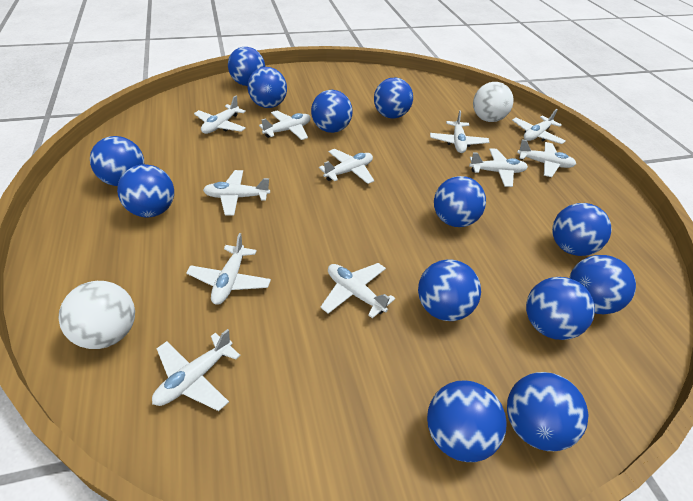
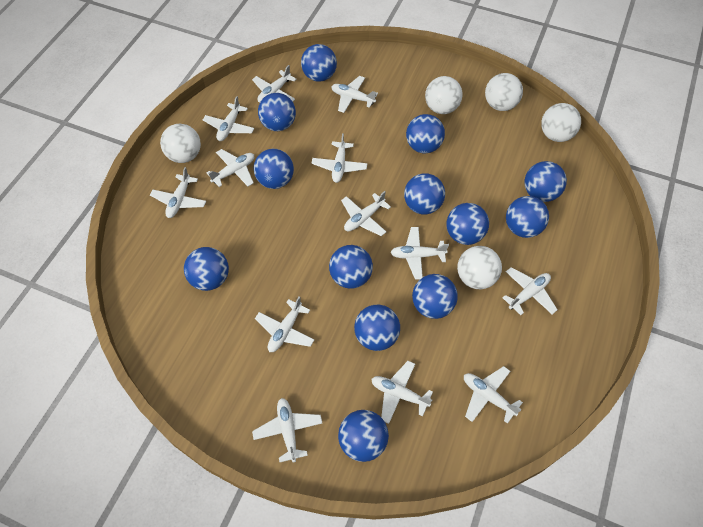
white ball: 2 -> 5
white plane: 11 -> 13

